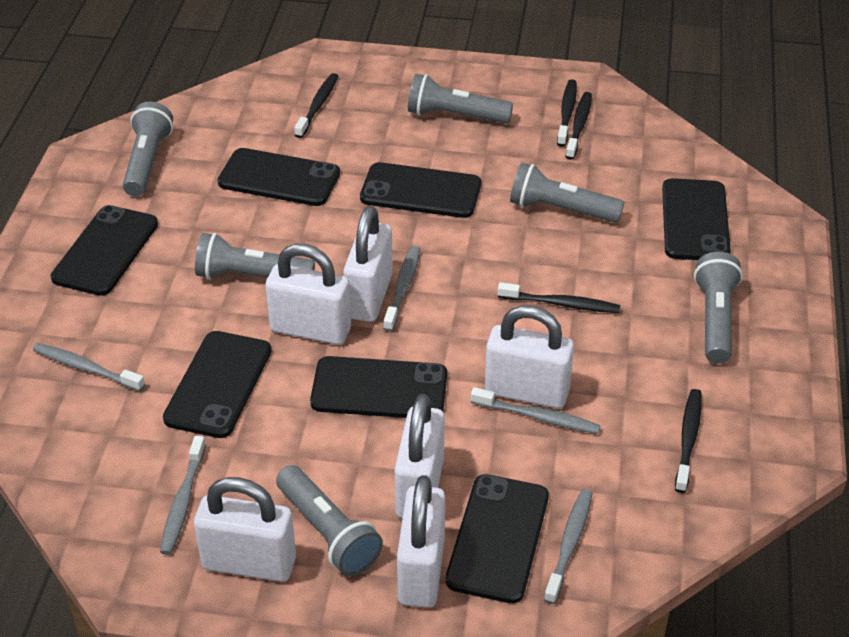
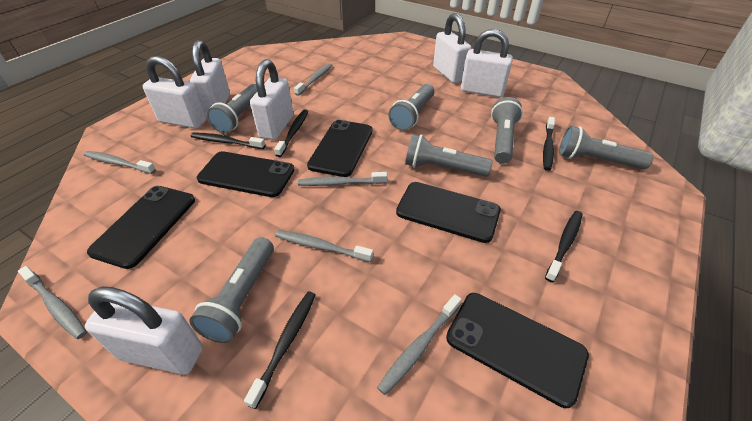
black phone: 7 -> 5
grey toothbrush: 5 -> 6

